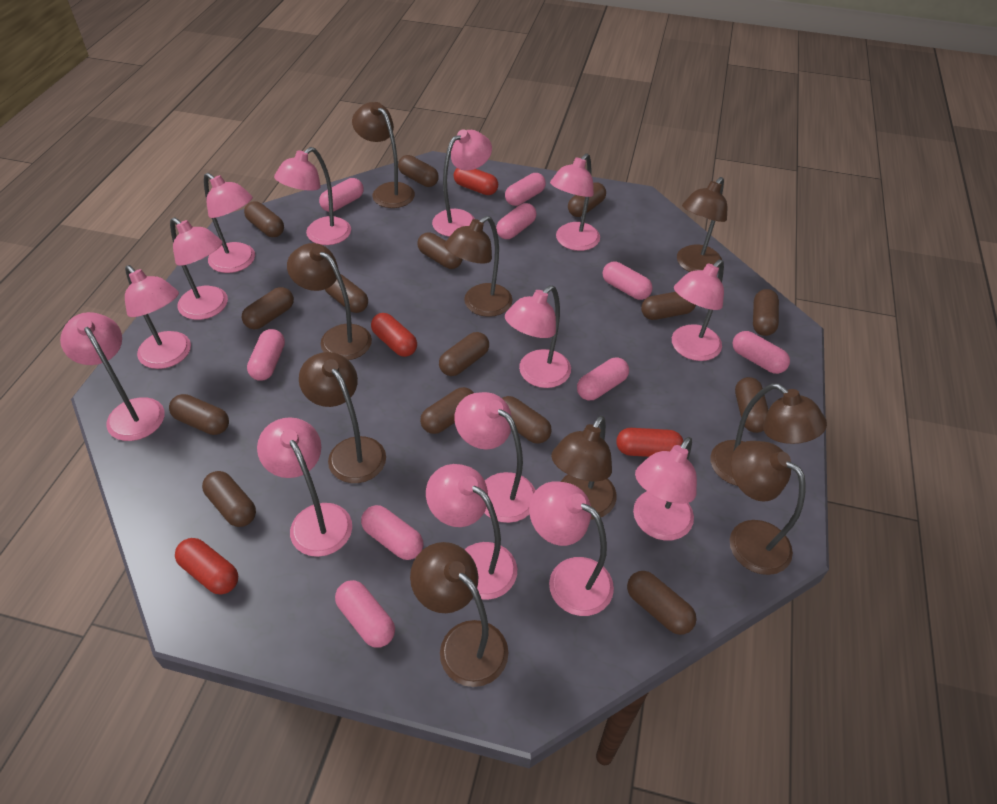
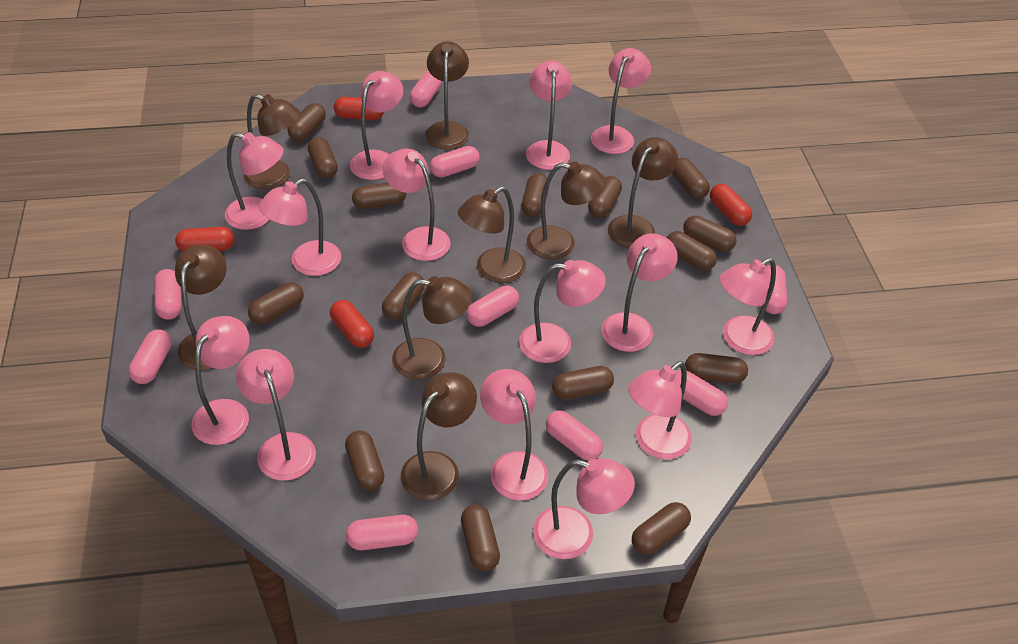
brown lamp: 9 -> 8

